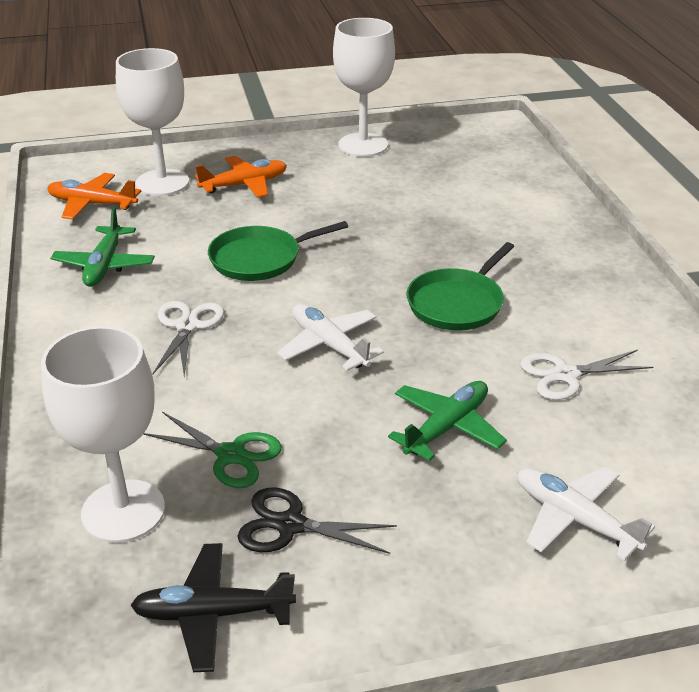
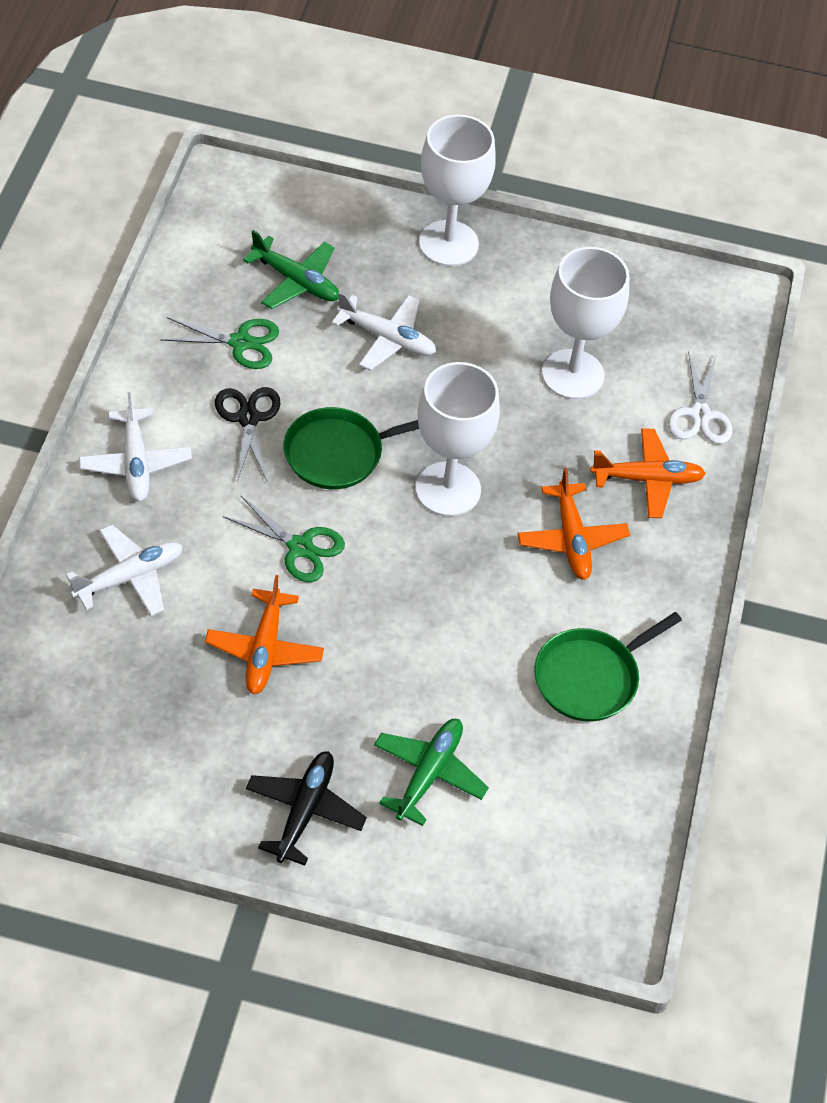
green scissors: 1 -> 2
orange plane: 2 -> 3
white plane: 2 -> 3
white scissors: 2 -> 1

